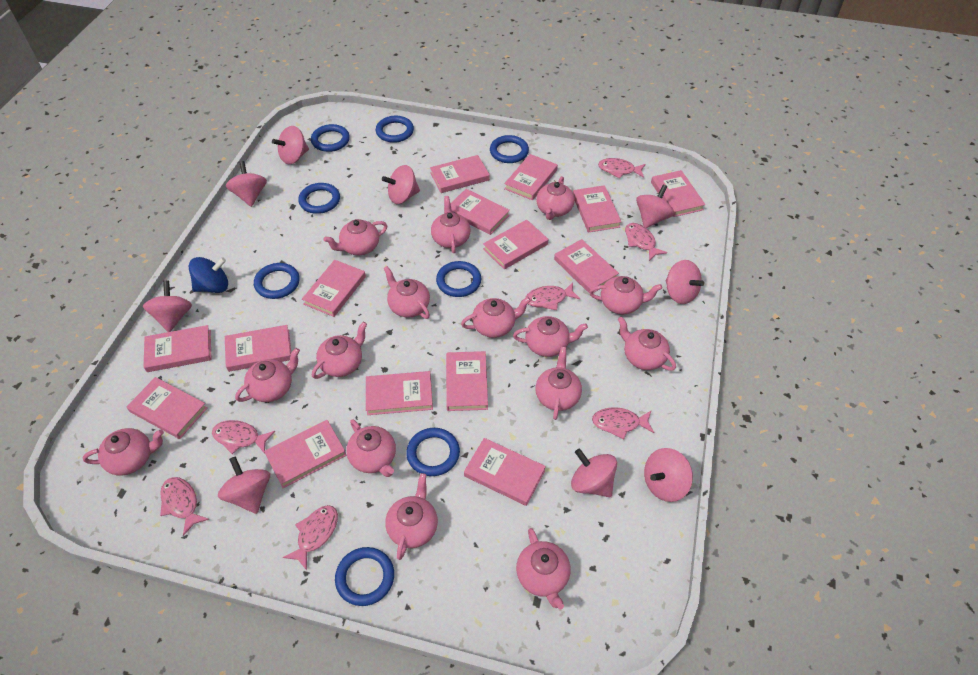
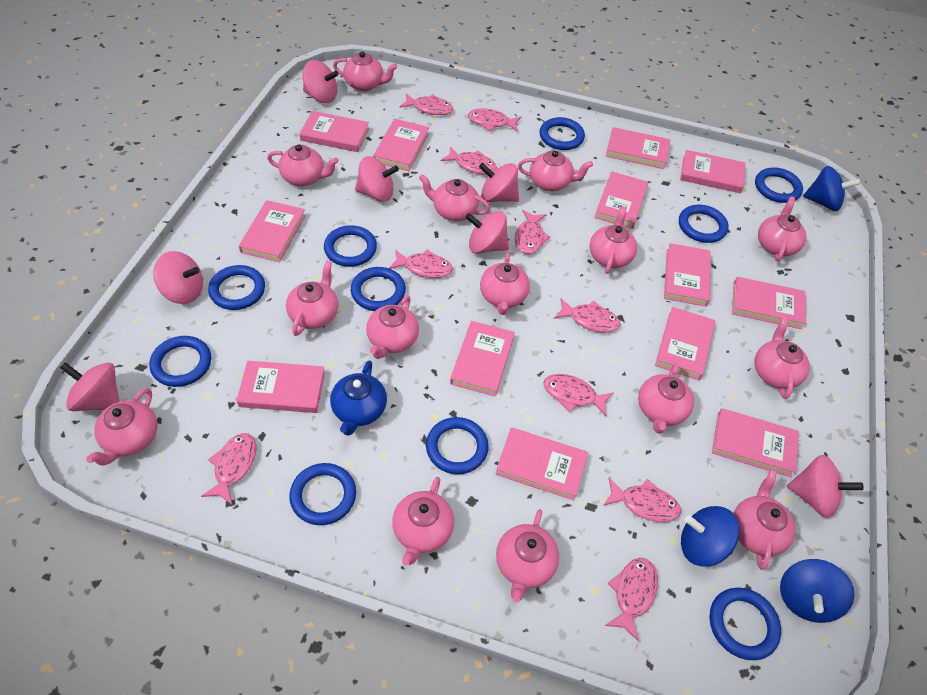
blue ring: 8 -> 10
blue spinning top: 1 -> 3
blue teapot: 0 -> 1
pink book: 15 -> 13
pink fish: 7 -> 10
pink spinning top: 9 -> 7

